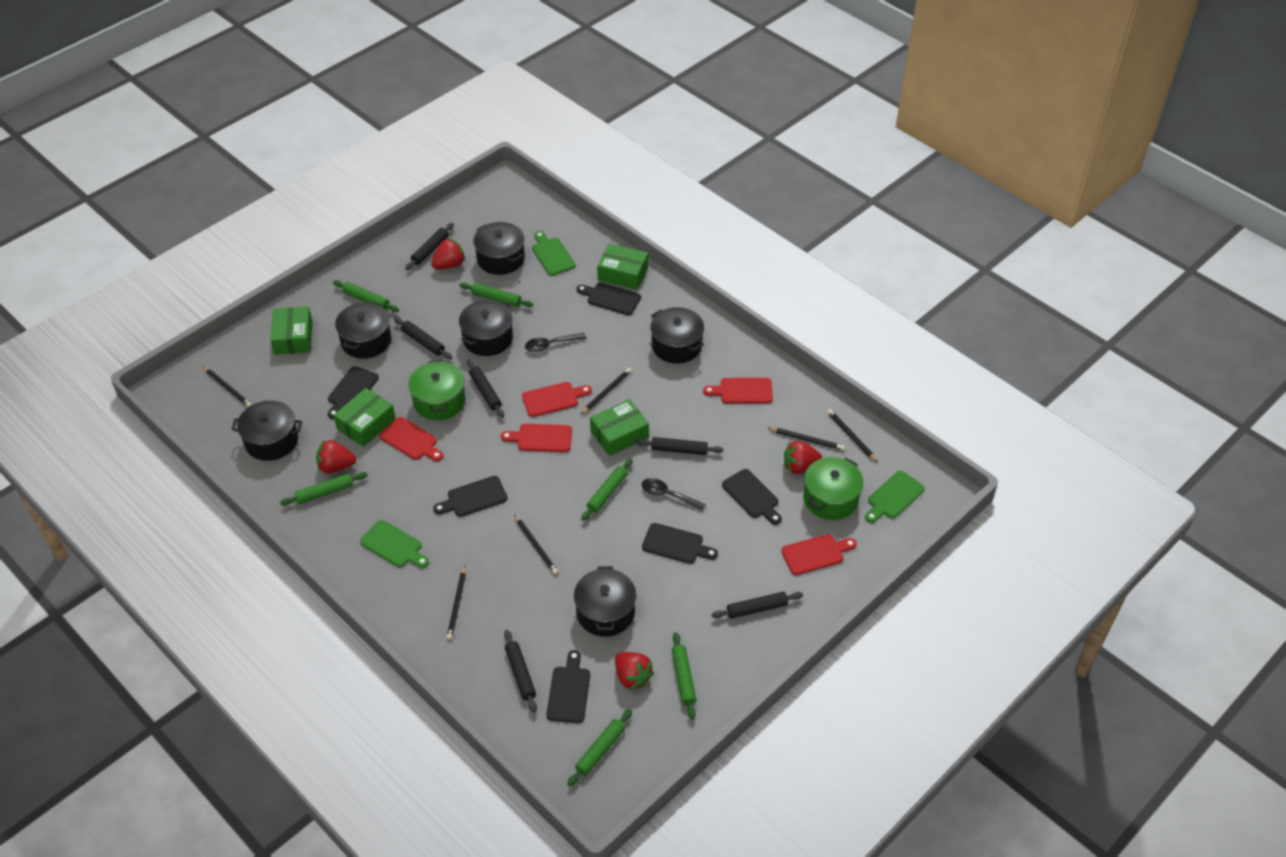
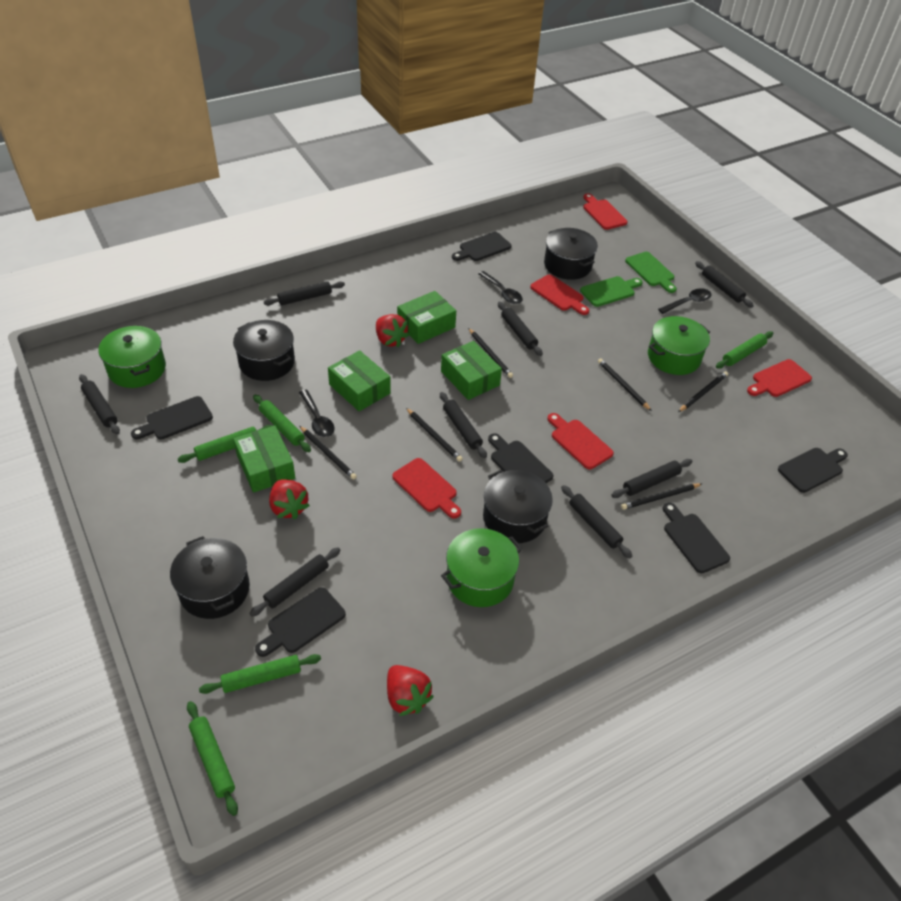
black pot: 6 -> 4
black rolling pin: 6 -> 8
black spoon: 2 -> 3
green cutting board: 3 -> 2
green pot: 2 -> 3
green rolling pin: 6 -> 5
red strawberry: 4 -> 3

